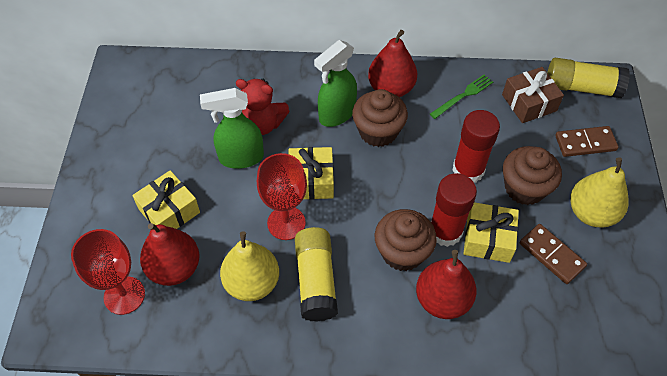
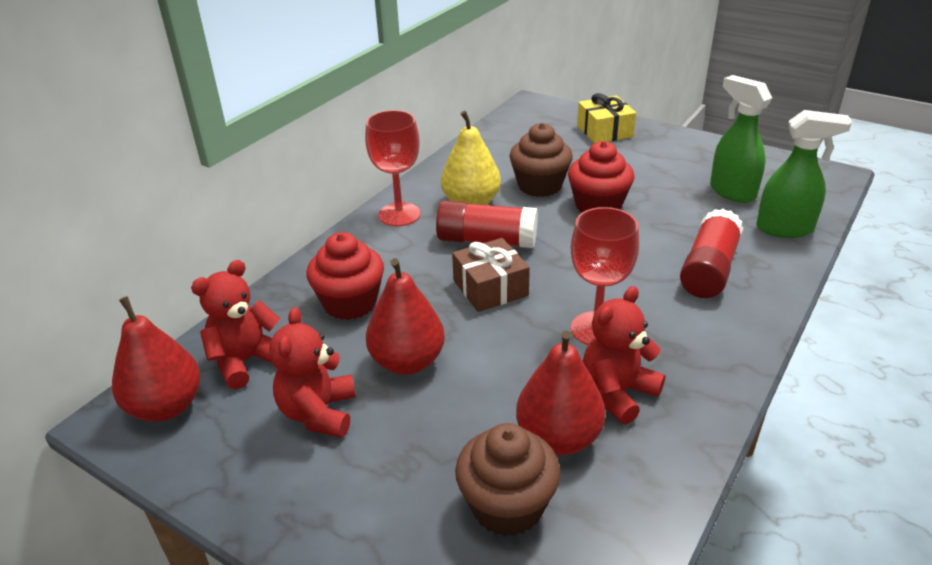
brown cupcake: 3 -> 2
brown domino: 2 -> 0
green fork: 1 -> 0
red cupcake: 0 -> 2
red teddy bear: 1 -> 3
yellow gift: 3 -> 1
yellow glue stick: 2 -> 0
yellow pear: 2 -> 1

